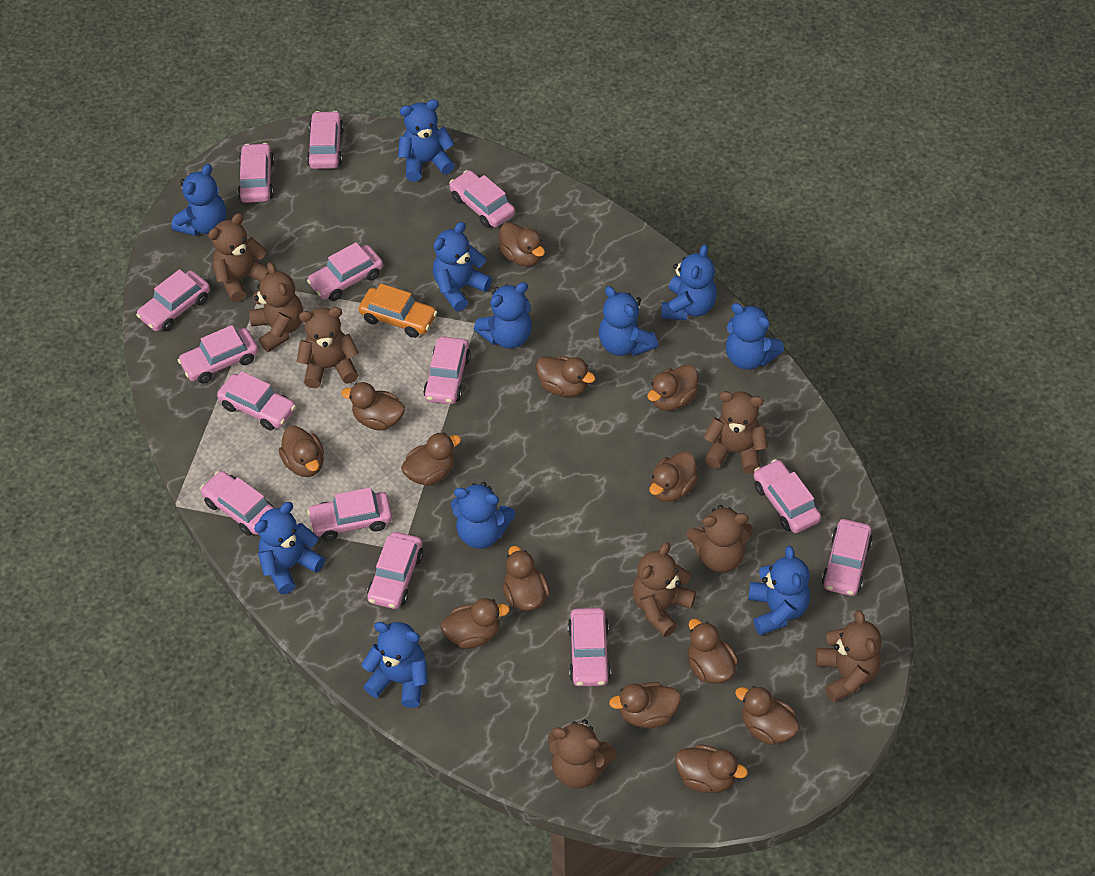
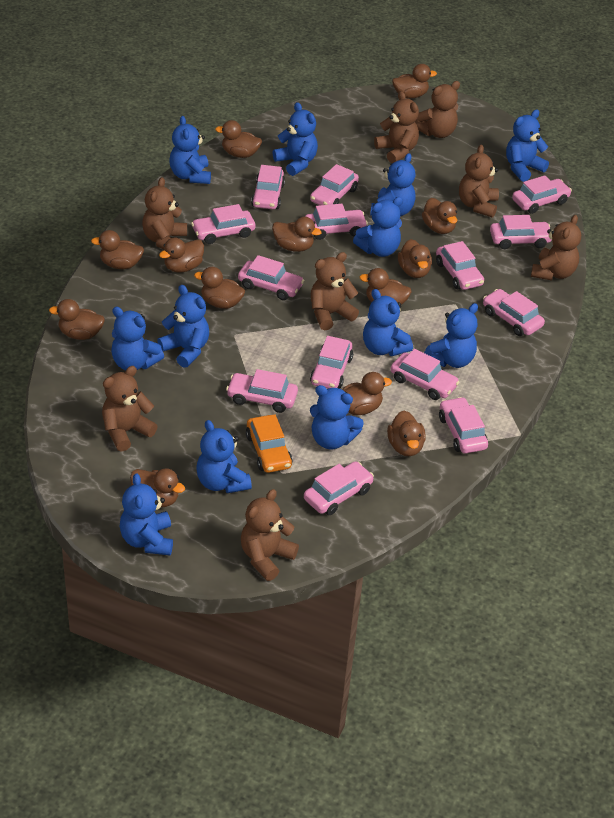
blue teddy bear: 11 -> 12

